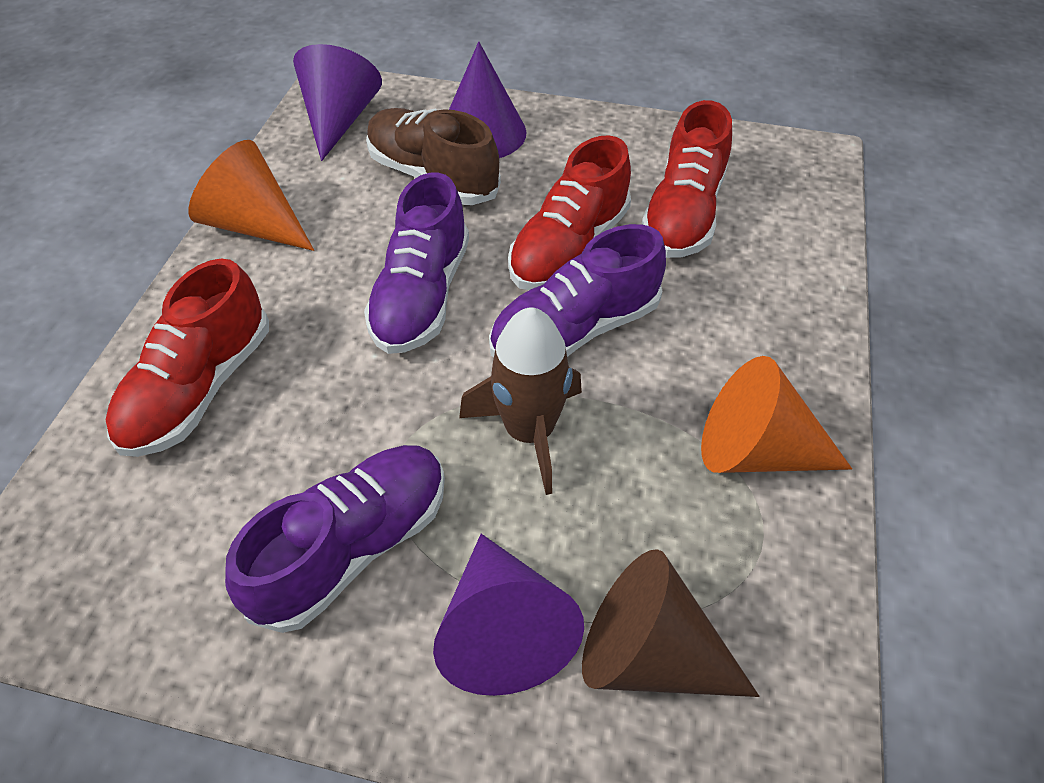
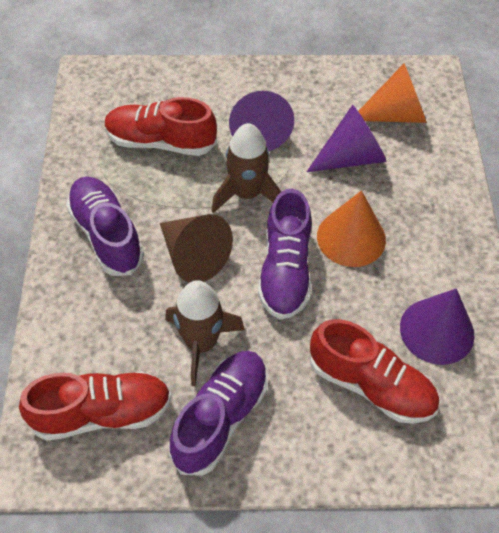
brown rocket: 1 -> 2
brown shoe: 1 -> 0

